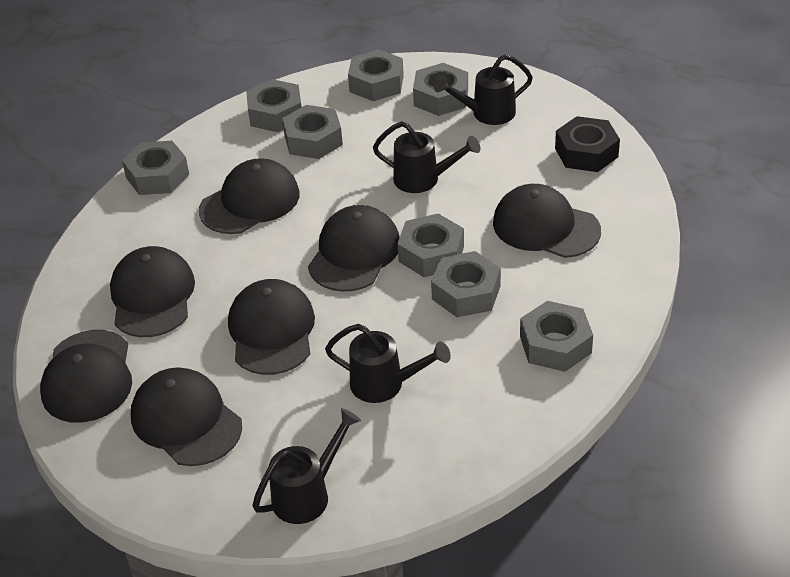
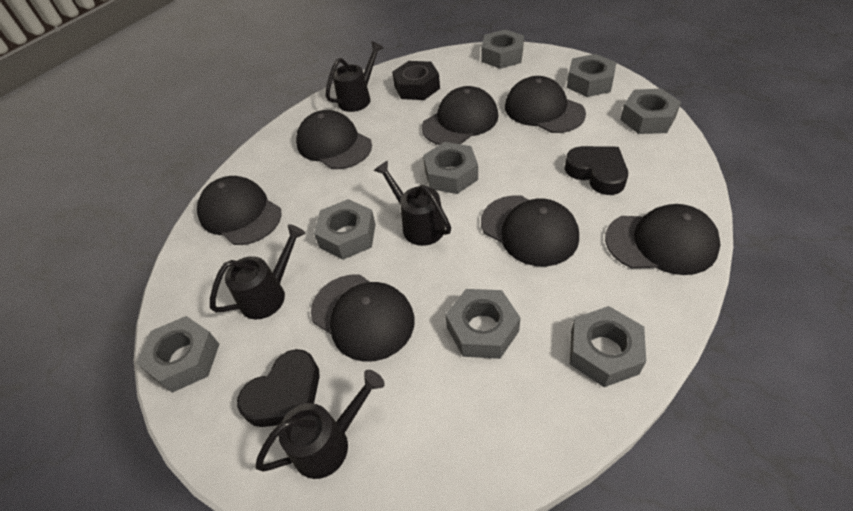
black heart: 0 -> 2

